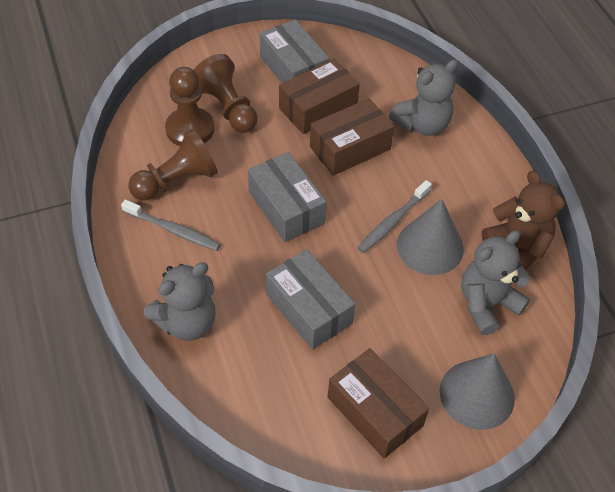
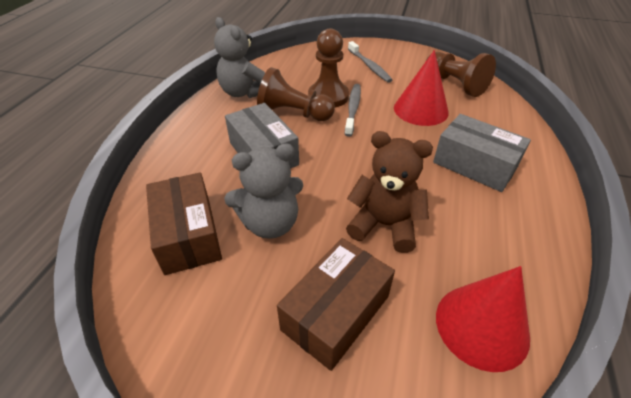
brown box: 3 -> 2
grey box: 3 -> 2
grey cone: 2 -> 0
grey teddy bear: 3 -> 2
red cone: 0 -> 2

